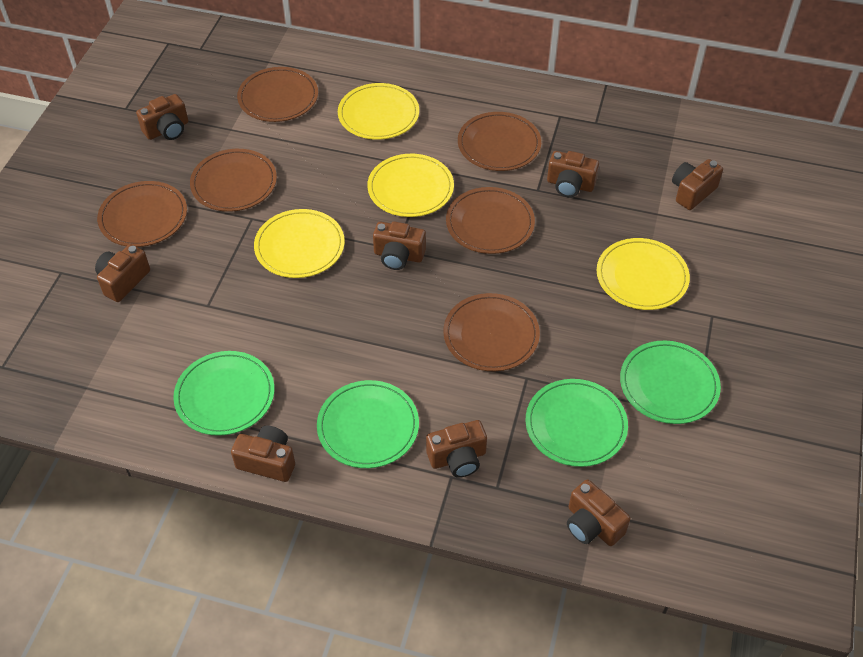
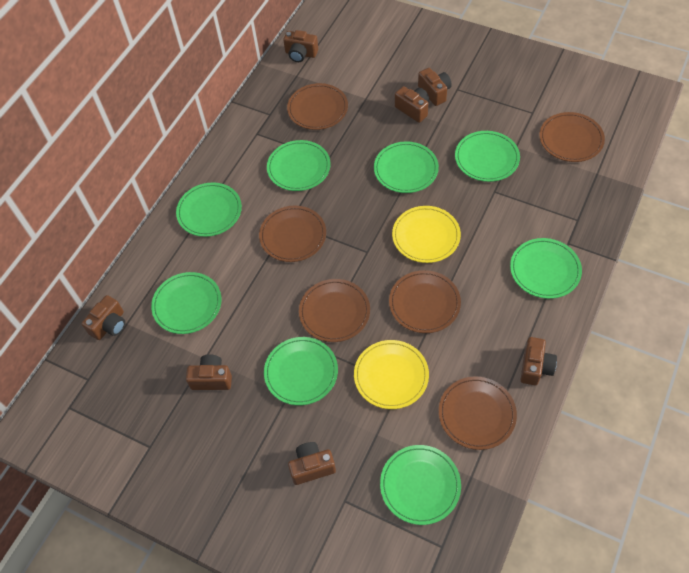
brown camera: 8 -> 7
green plate: 4 -> 8
yellow plate: 4 -> 2

